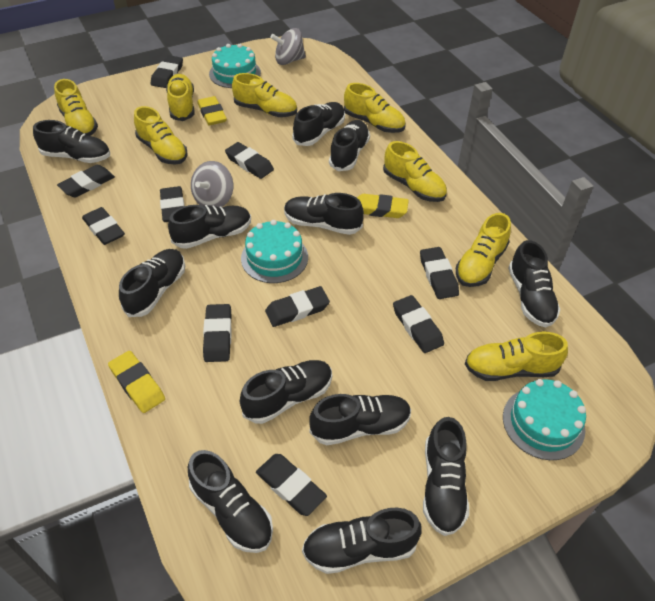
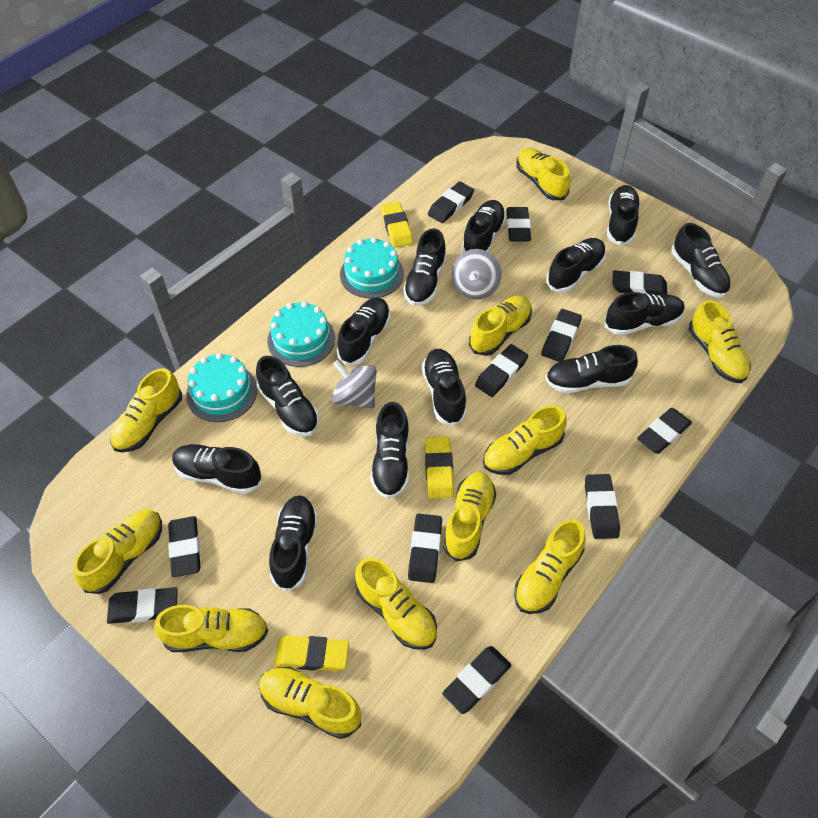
black eraser: 10 -> 11
black shoe: 12 -> 13
yellow shoe: 8 -> 11

